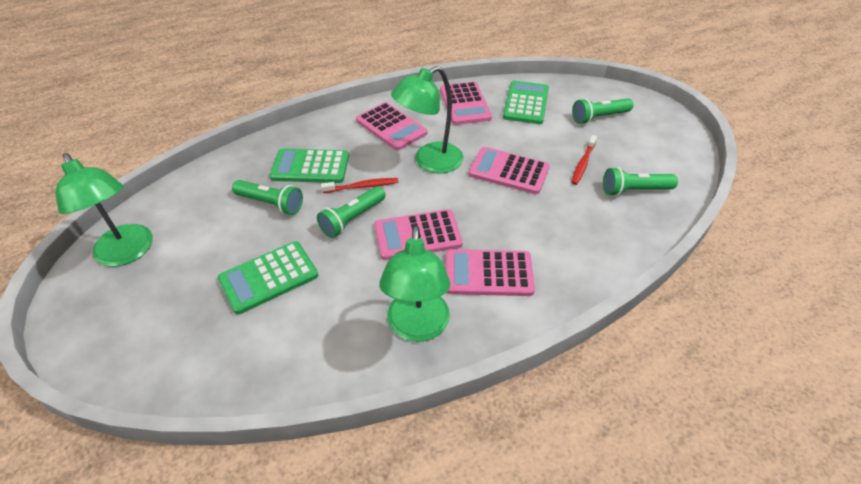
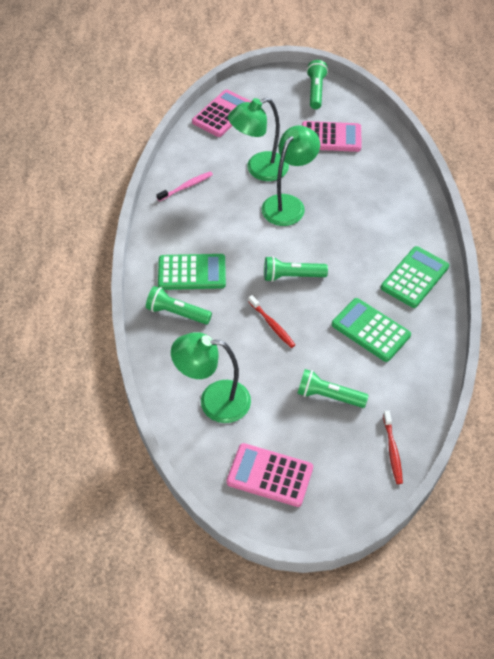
pink calculator: 5 -> 3
pink toothbrush: 0 -> 1

